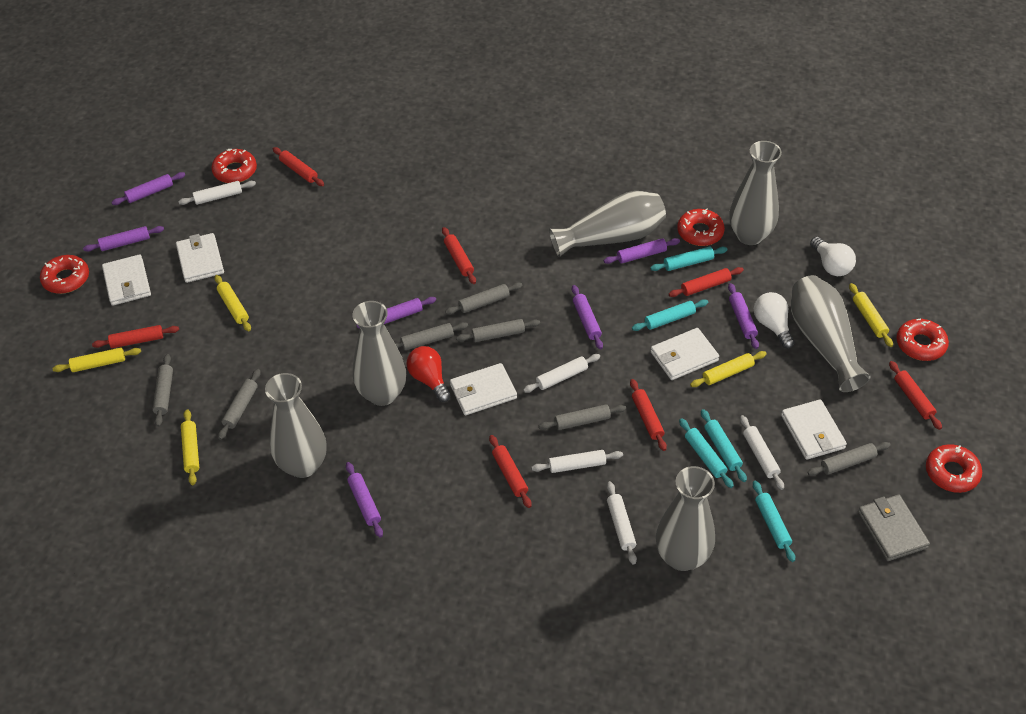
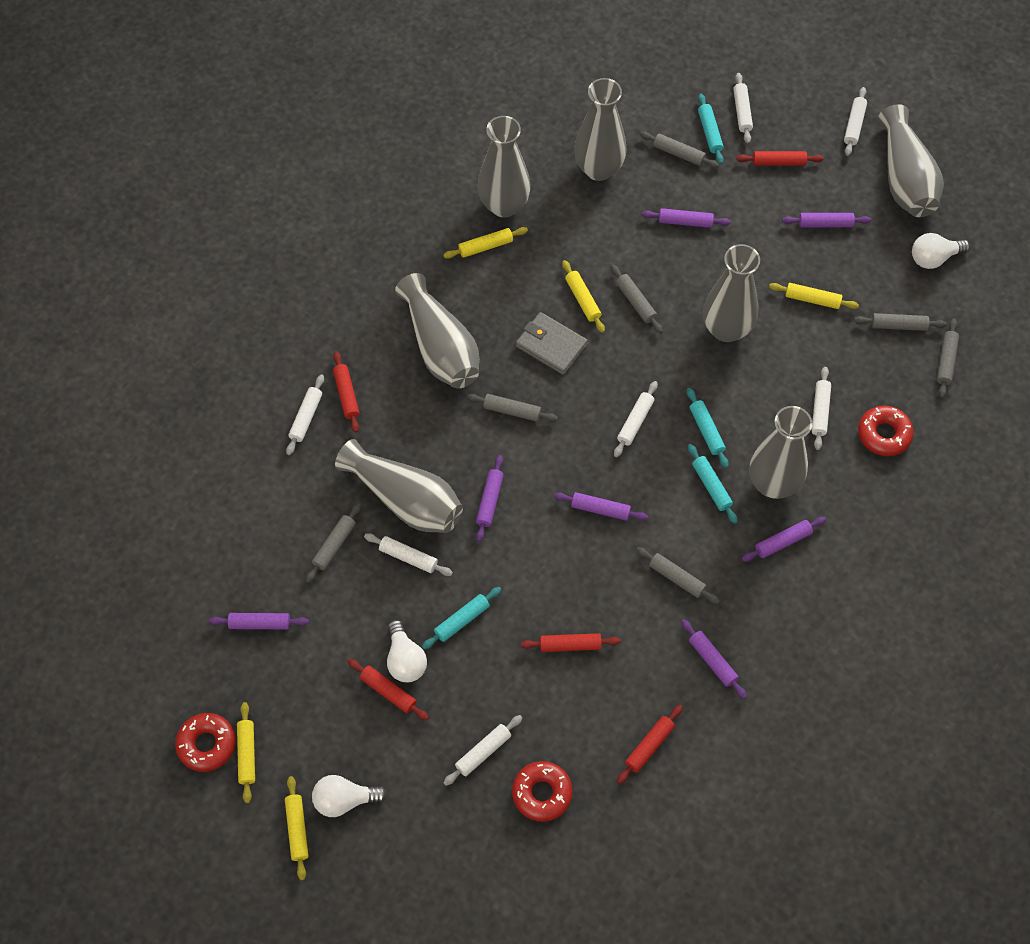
grey vase: 6 -> 7
red donut: 5 -> 3
red light bulb: 1 -> 0
red rolling pin: 7 -> 5
turquoise rolling pin: 5 -> 4
white light bulb: 2 -> 3
white rolling pin: 5 -> 7
white wallet: 5 -> 0

